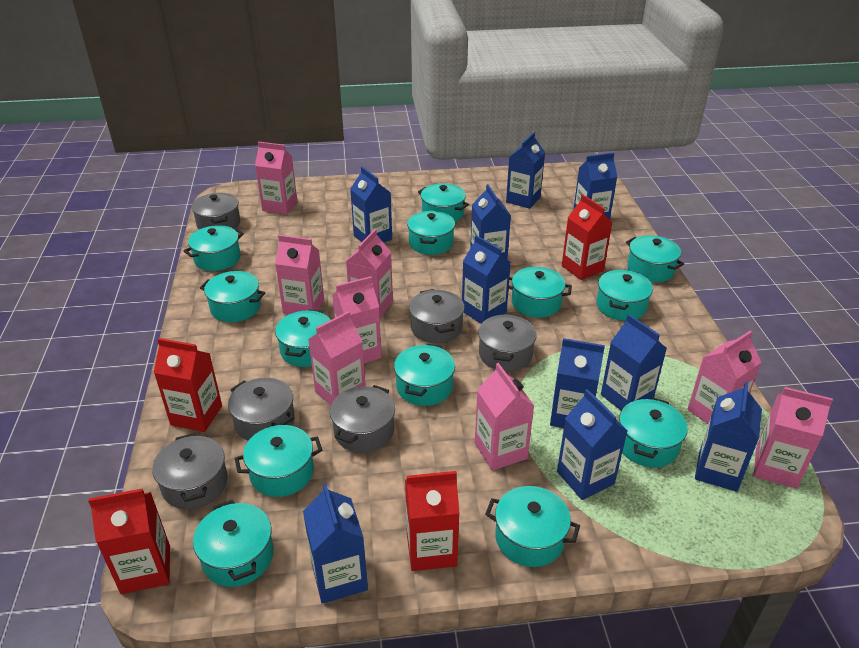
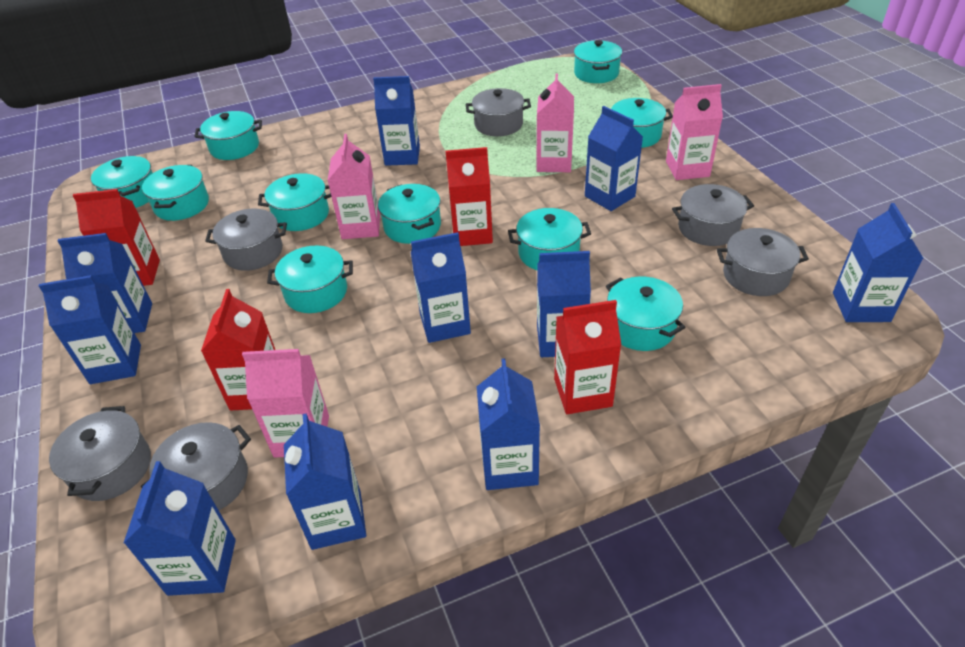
pink carton: 8 -> 4
turquoise pot: 13 -> 10

